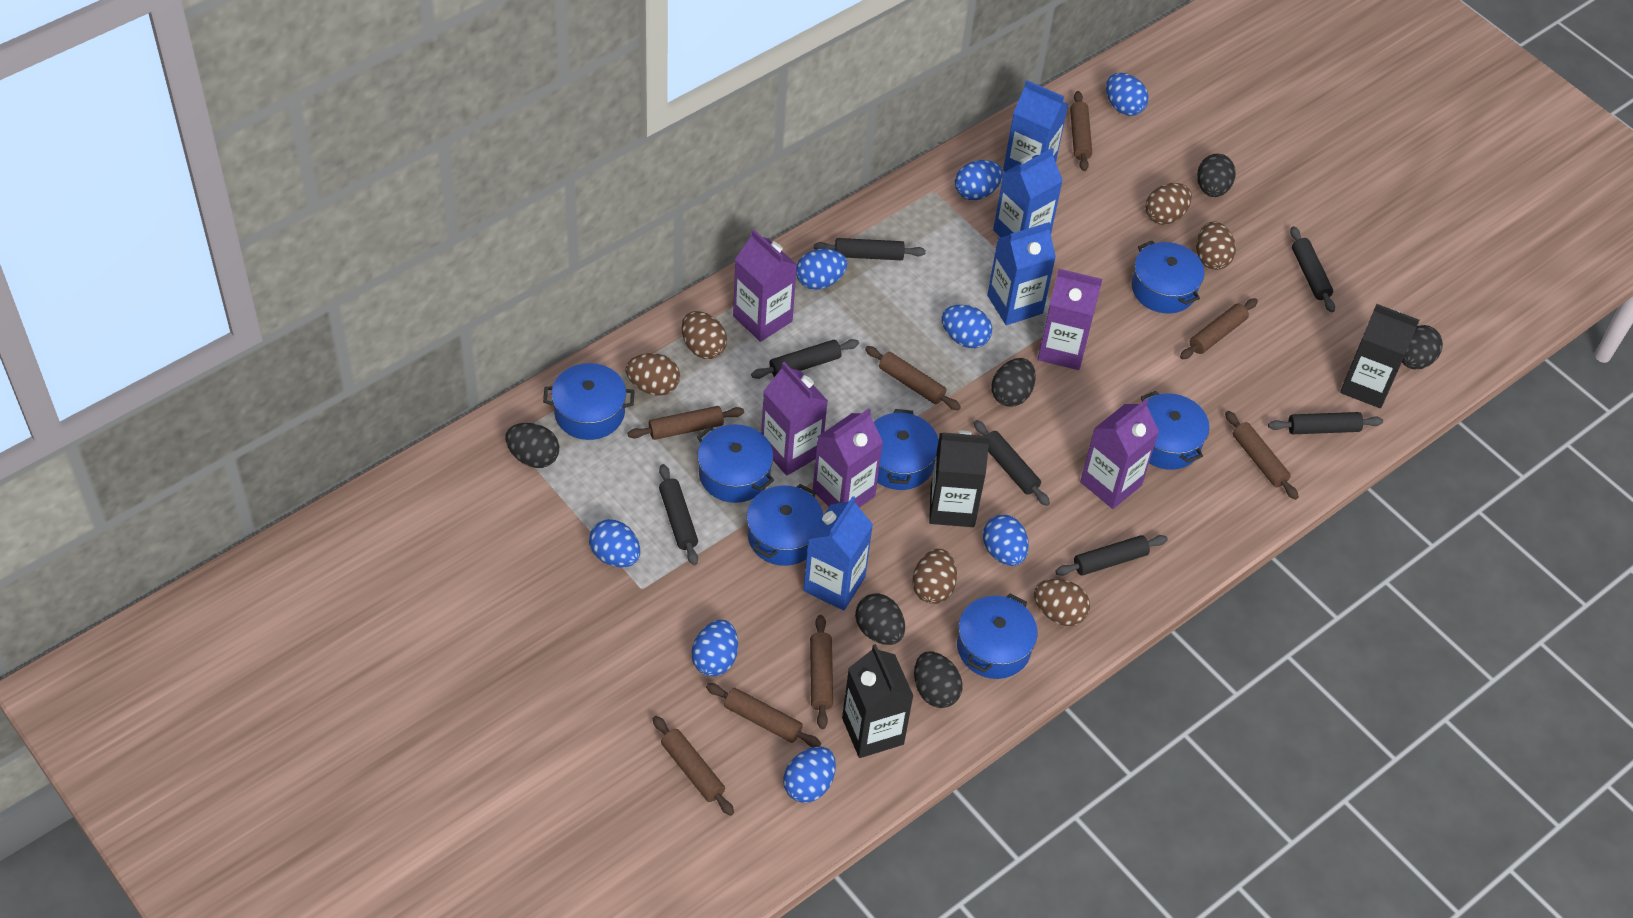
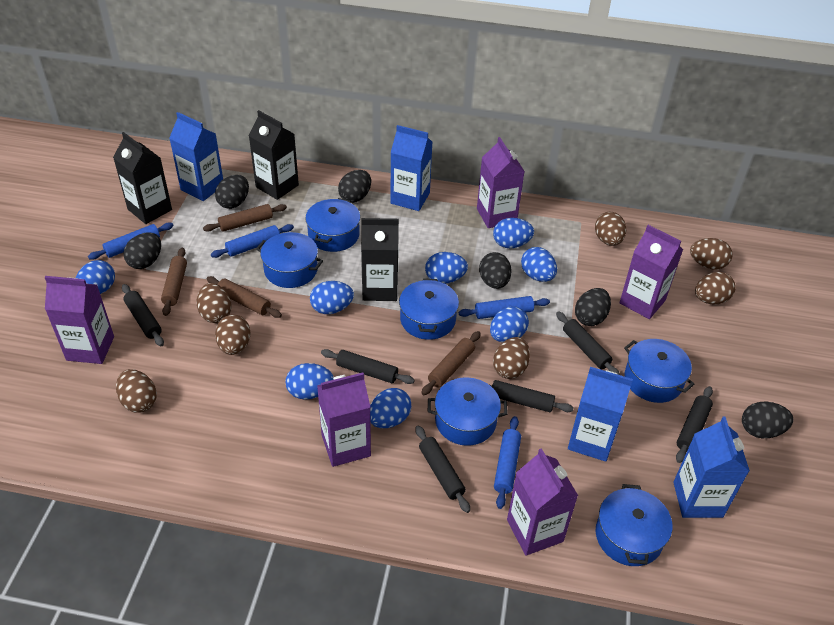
black rolling pin: 7 -> 6
blue pot: 7 -> 6
blue rolling pin: 0 -> 4
brown egg: 6 -> 7
brown rolling pin: 8 -> 4

